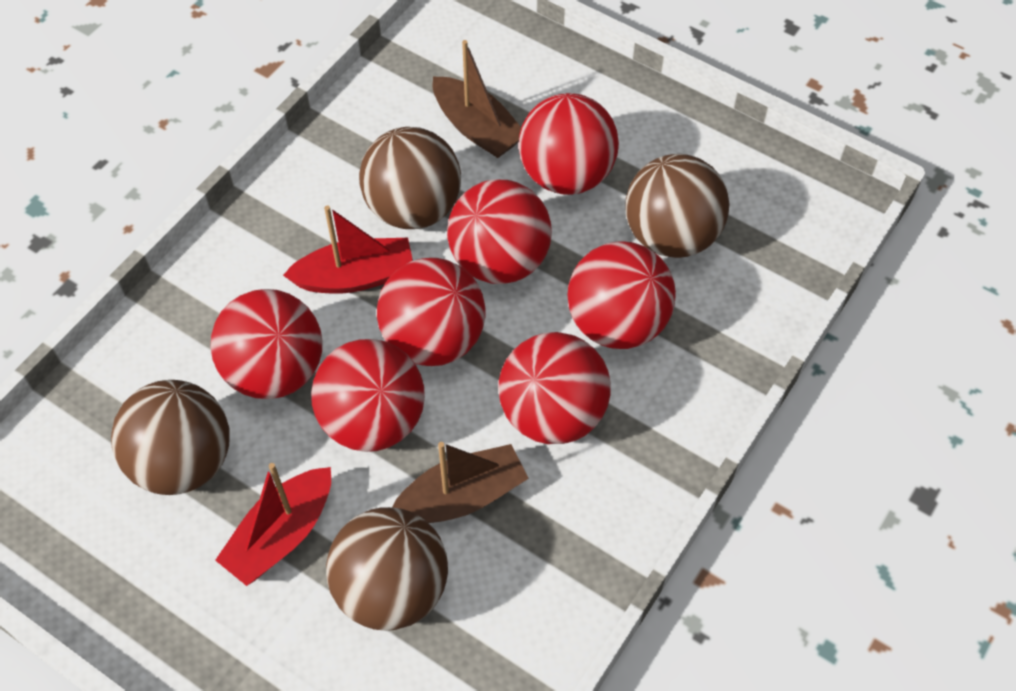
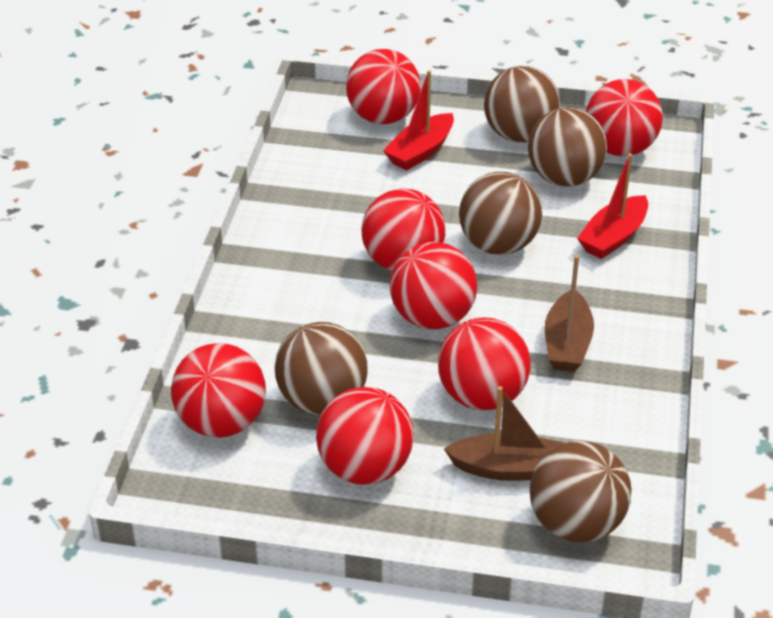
brown ball: 4 -> 5

